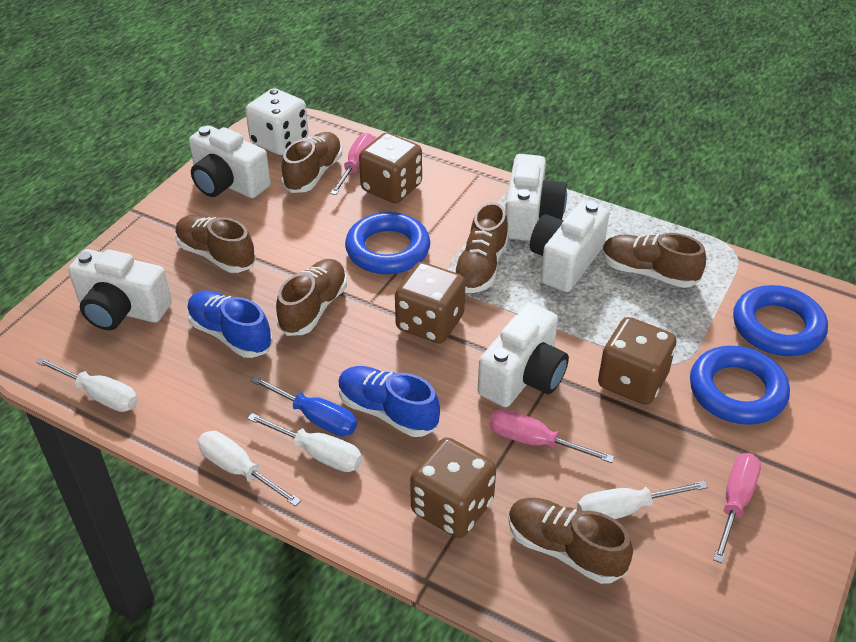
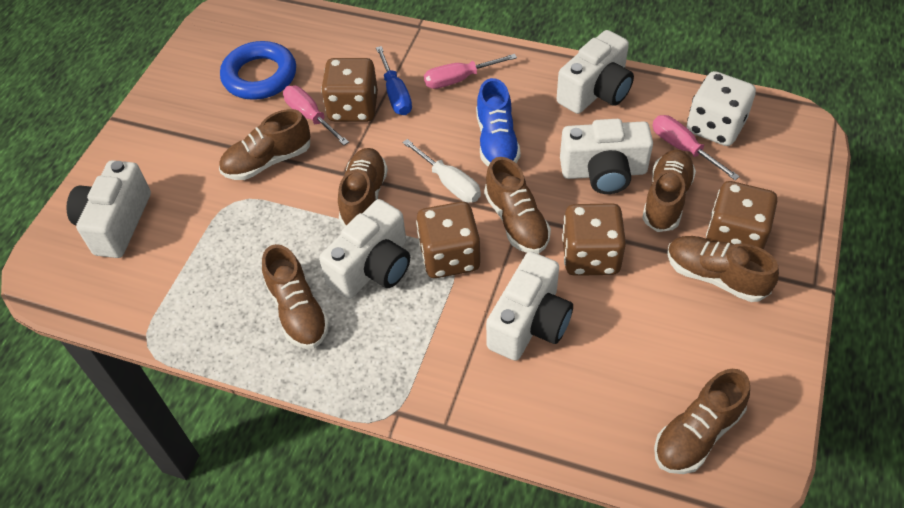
blue ring: 3 -> 1
blue shoe: 2 -> 1
brown shoe: 6 -> 7
white screwdriver: 4 -> 1

